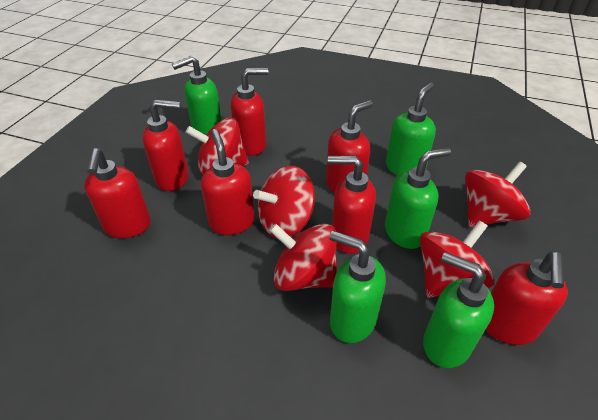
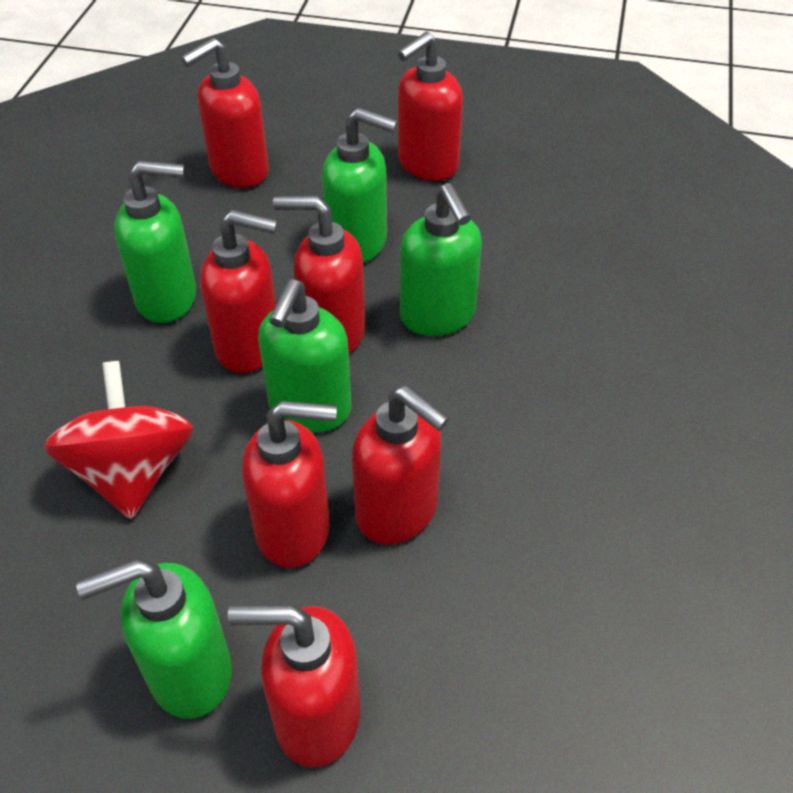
red spinning top: 5 -> 1

